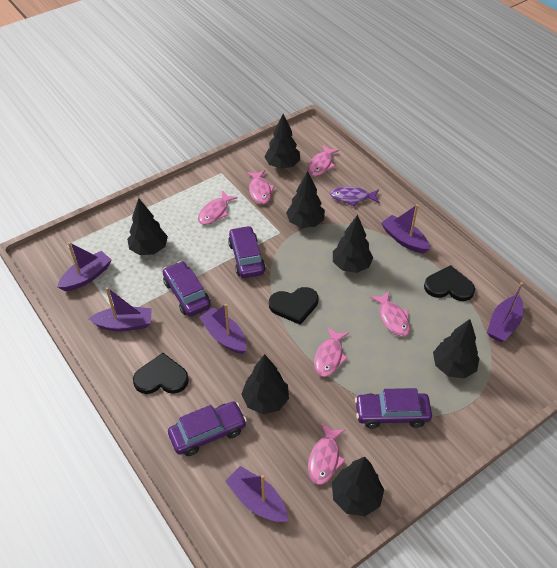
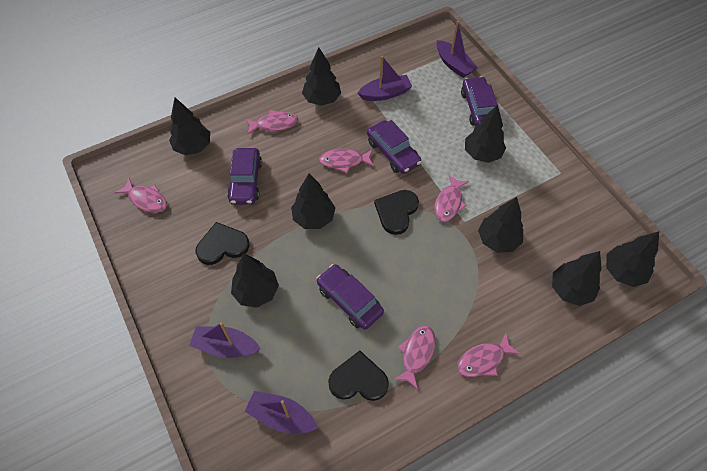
black tree: 7 -> 8
purple boat: 6 -> 4
purple fish: 1 -> 0

